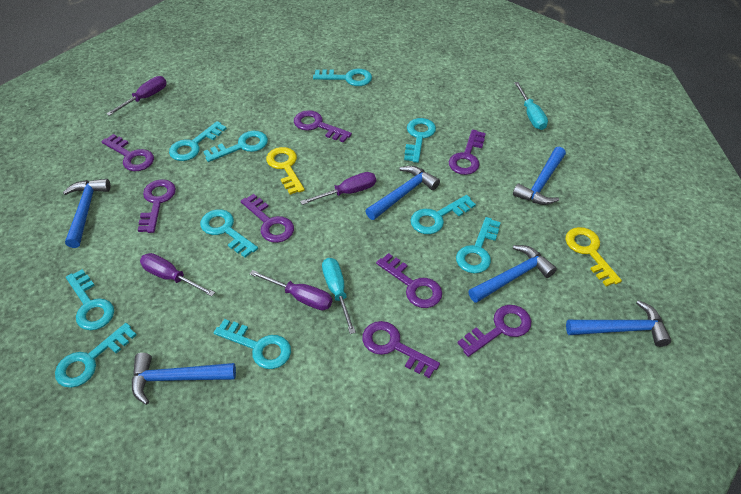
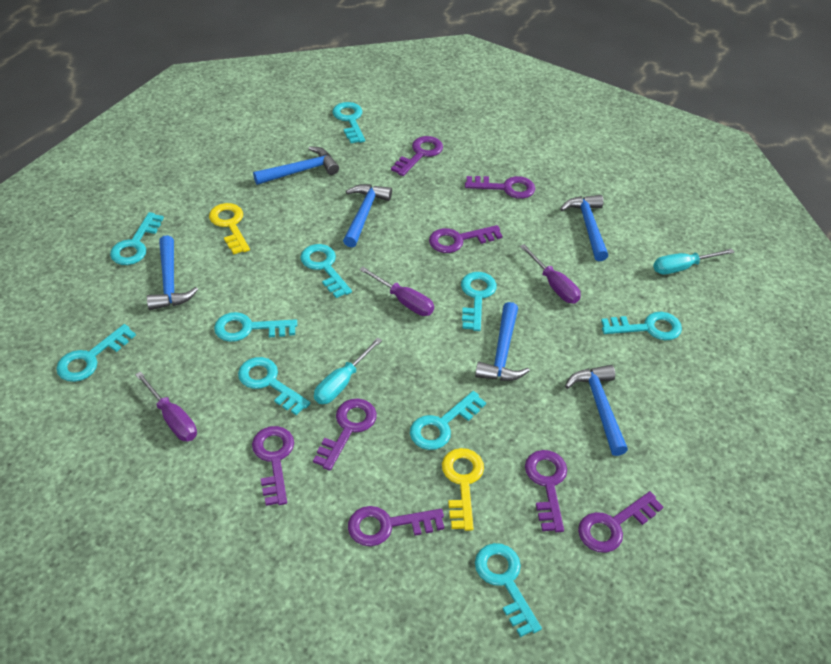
purple screwdriver: 4 -> 3

